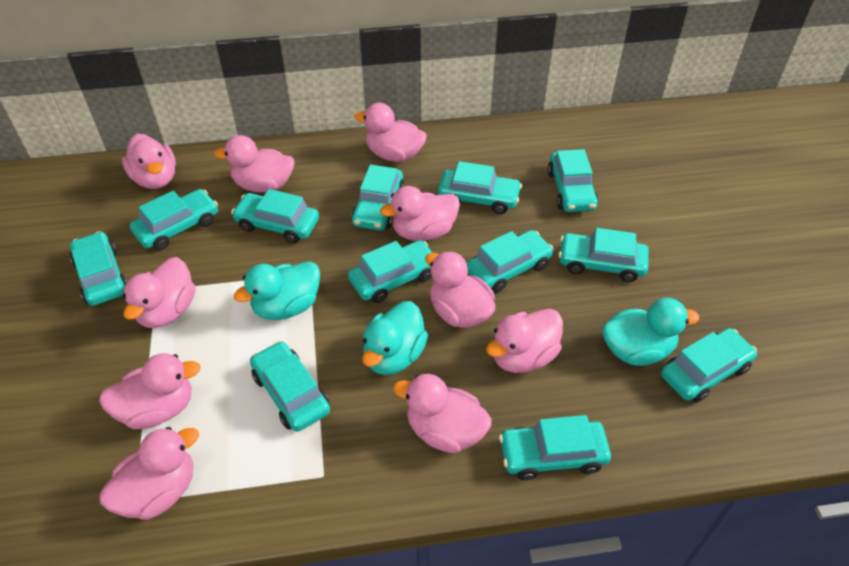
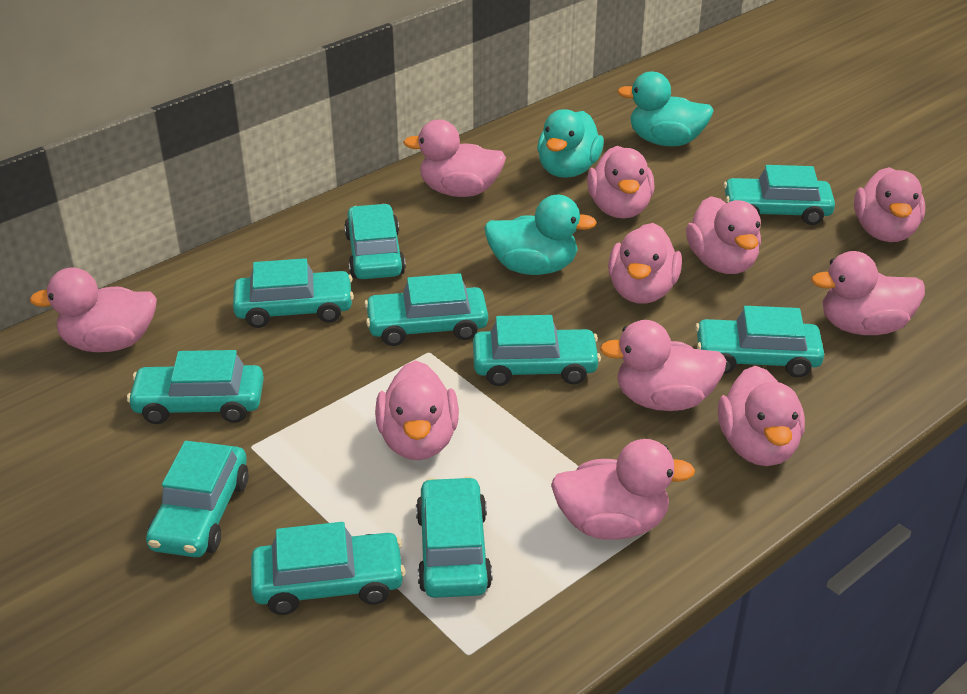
pink duck: 10 -> 11
turquoise car: 12 -> 10

